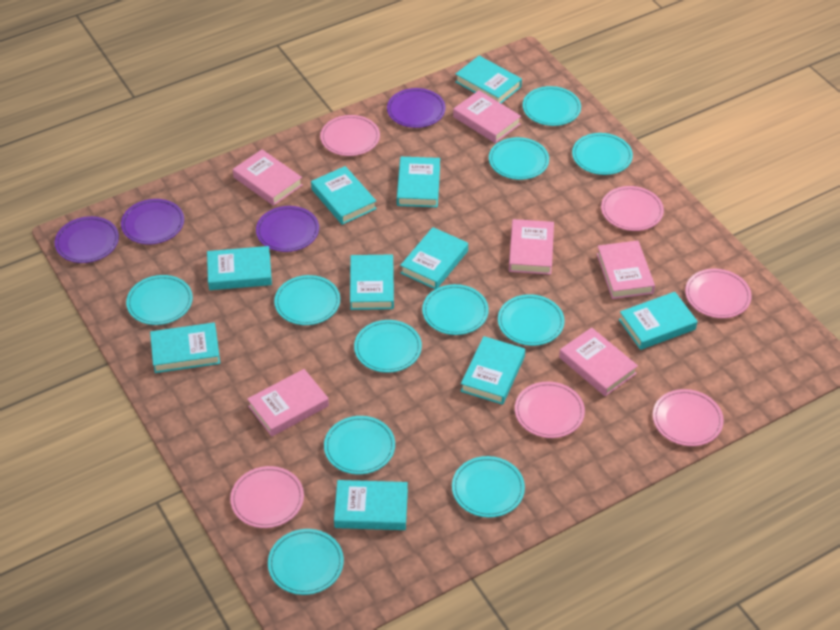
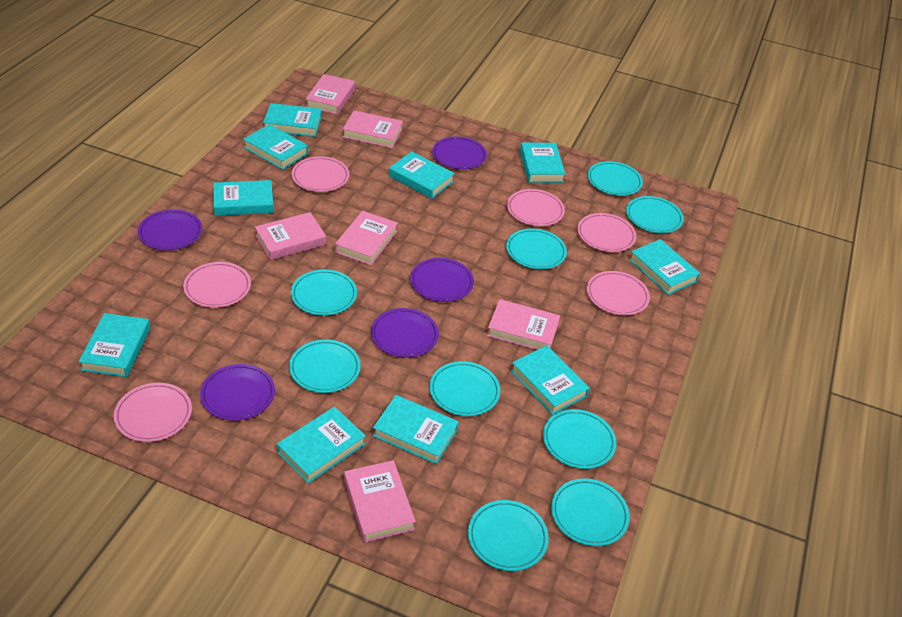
purple plate: 4 -> 5
turquoise plate: 11 -> 9

